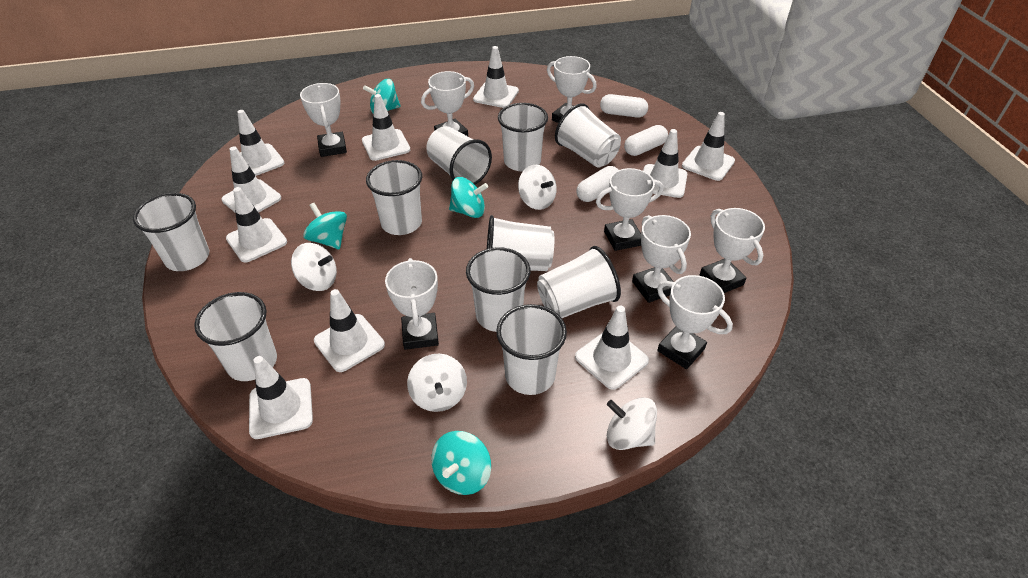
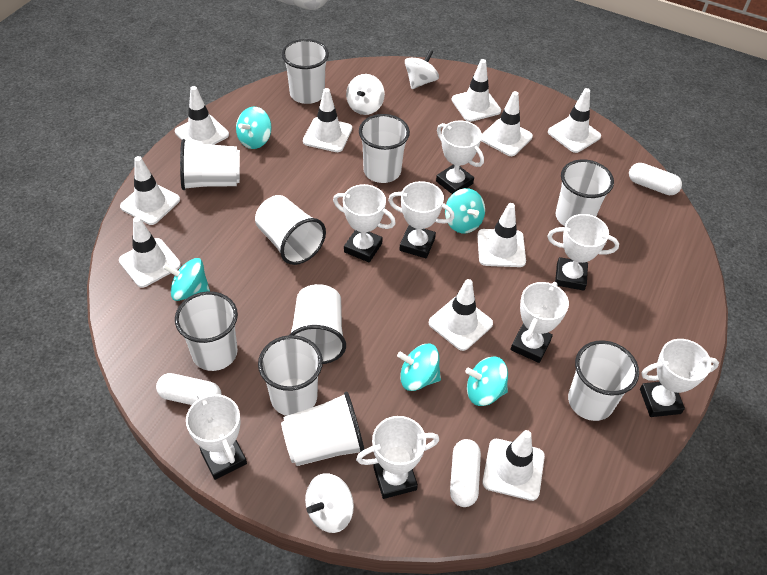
turquoise spinning top: 4 -> 5
white spinning top: 4 -> 3

